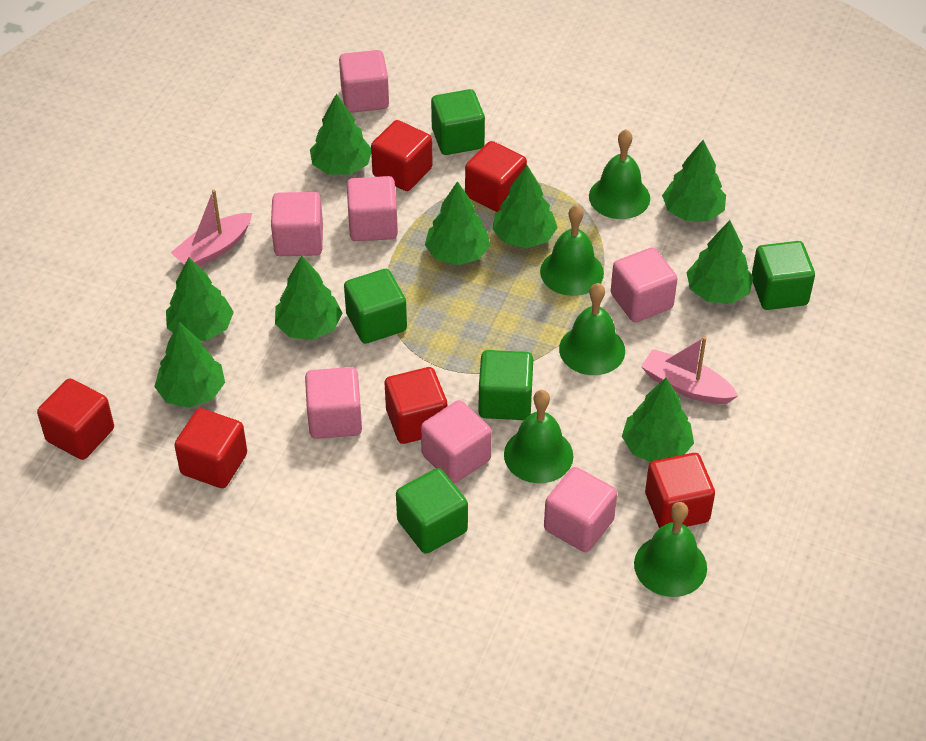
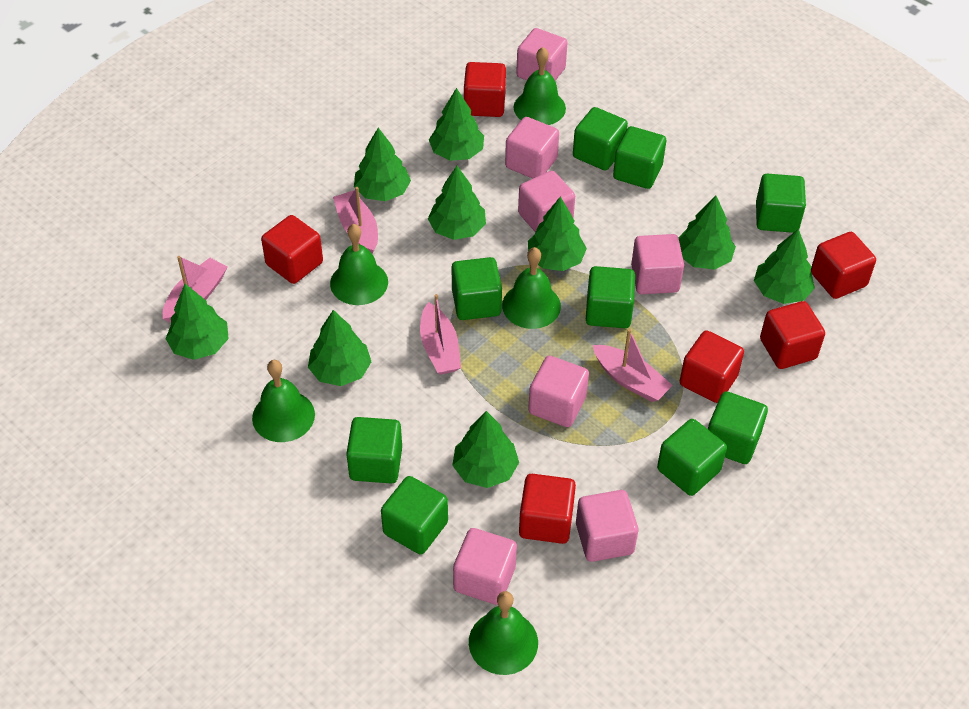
green cube: 5 -> 9
pink boat: 2 -> 4

